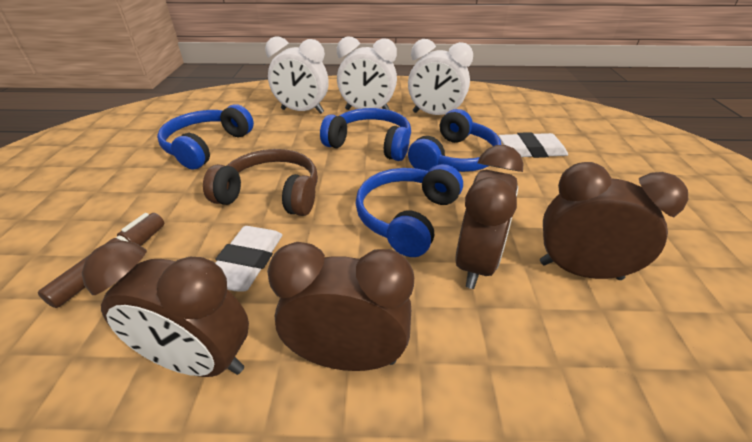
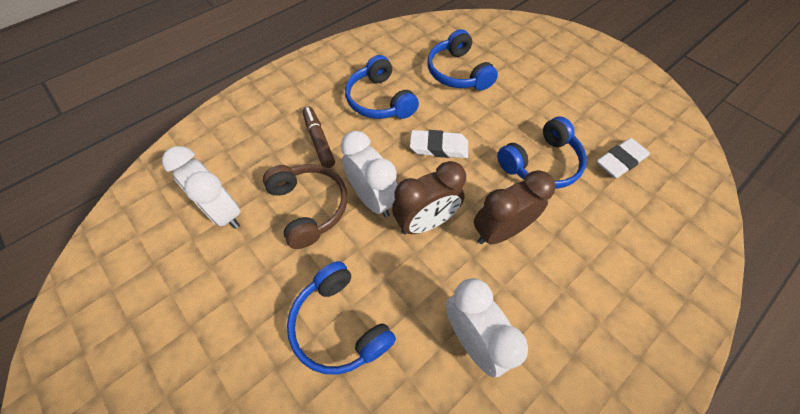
brown clock: 4 -> 2

